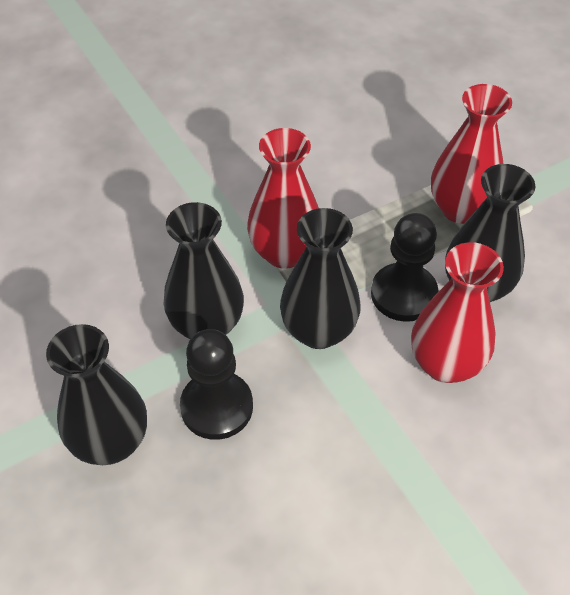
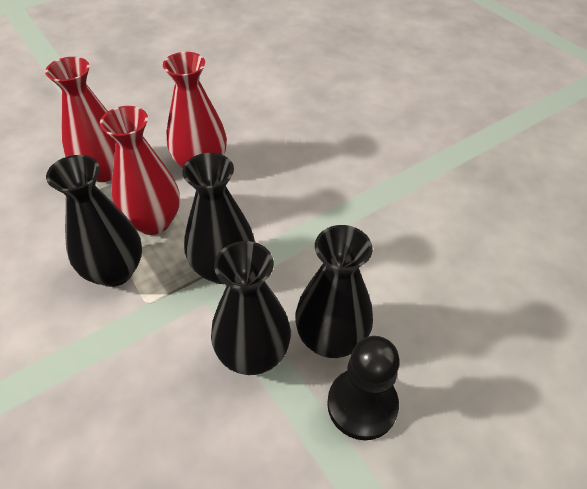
black pawn: 2 -> 1

